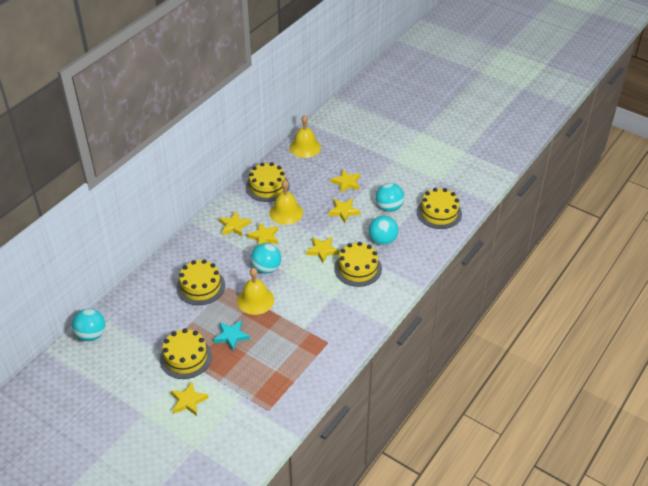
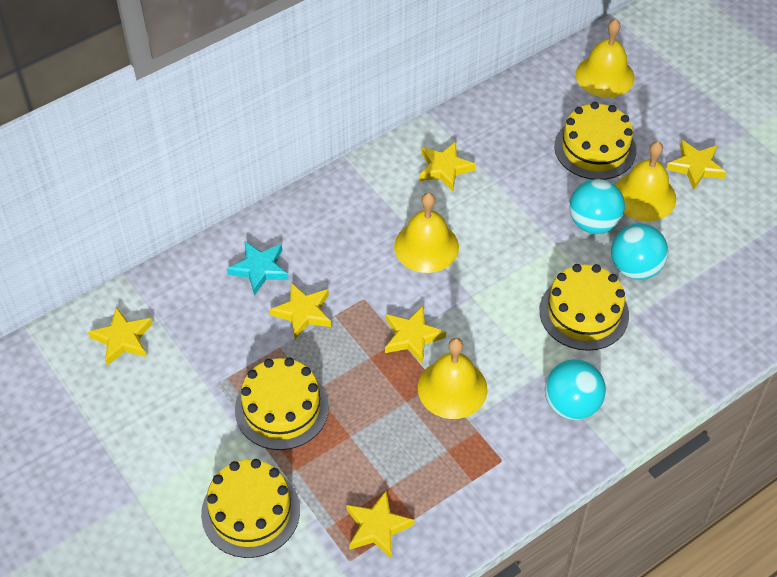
turquoise ball: 4 -> 3
yellow bell: 3 -> 4
yellow cake: 5 -> 4

